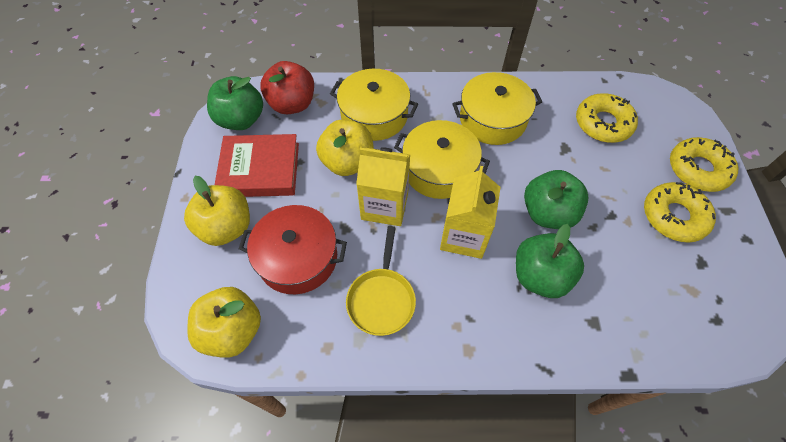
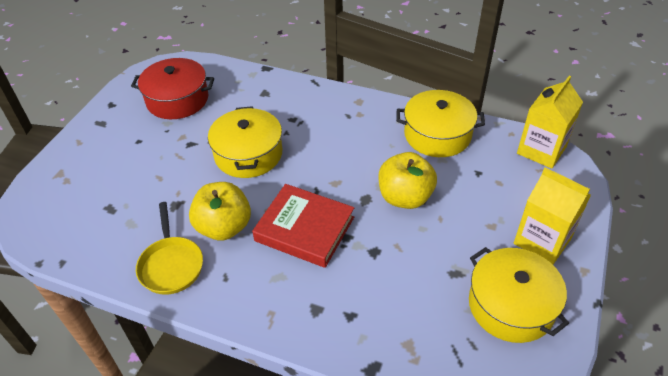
green apple: 3 -> 0
red apple: 1 -> 0
yellow apple: 3 -> 2
yellow donut: 3 -> 0

